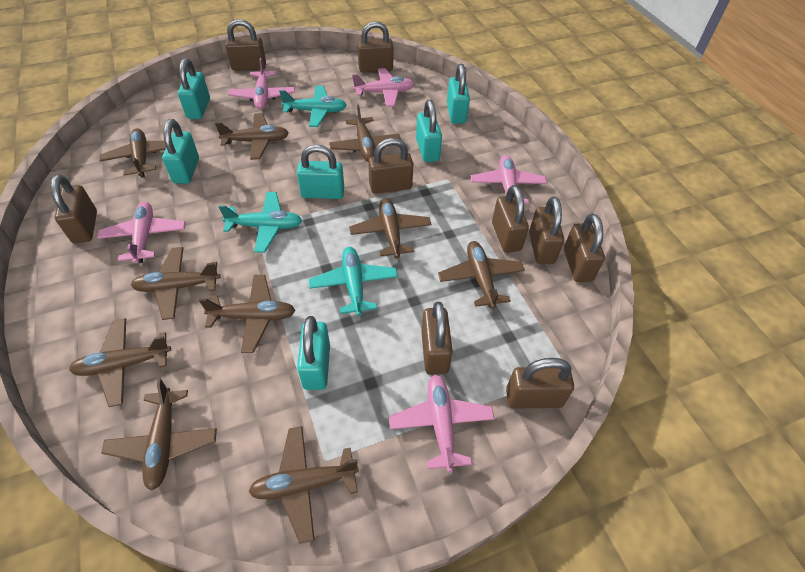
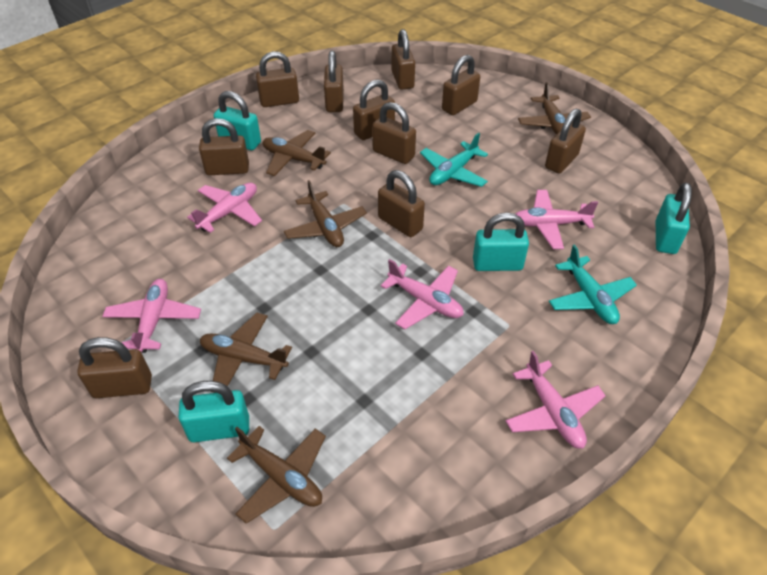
brown padlock: 9 -> 10
brown plane: 10 -> 5
turquoise padlock: 6 -> 4
turquoise plane: 3 -> 2

